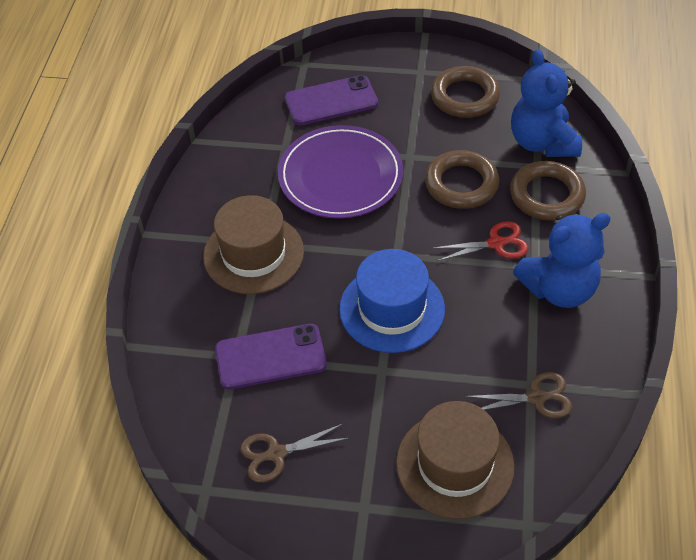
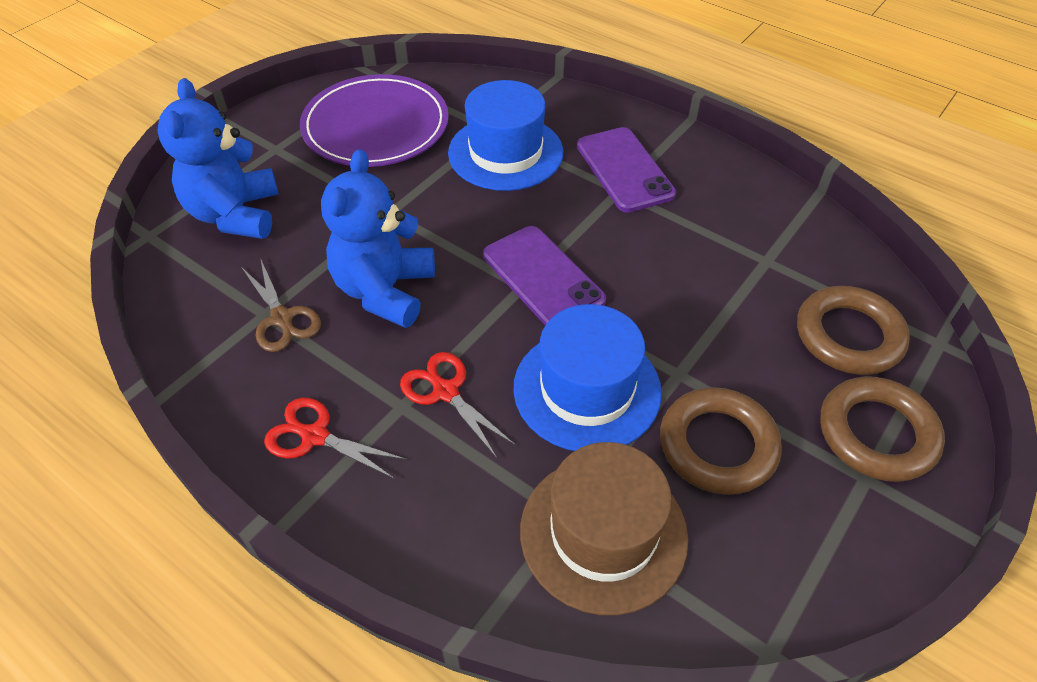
blue hat: 1 -> 2
brown hat: 2 -> 1
brown scissors: 2 -> 1
red scissors: 1 -> 2

